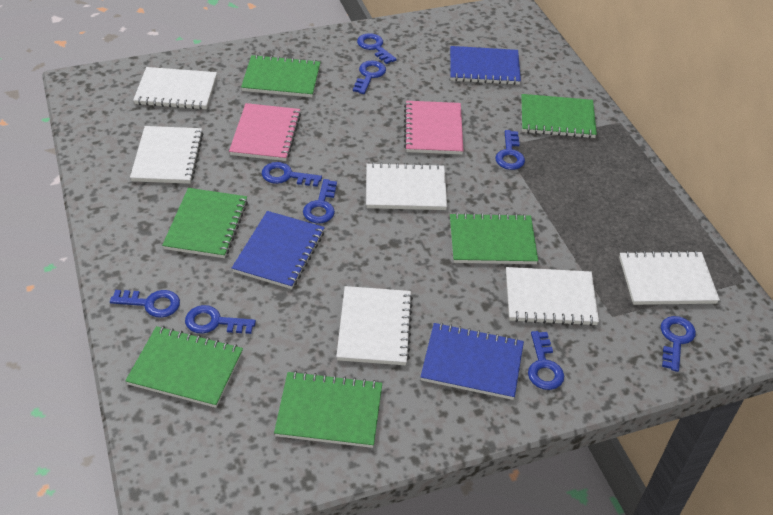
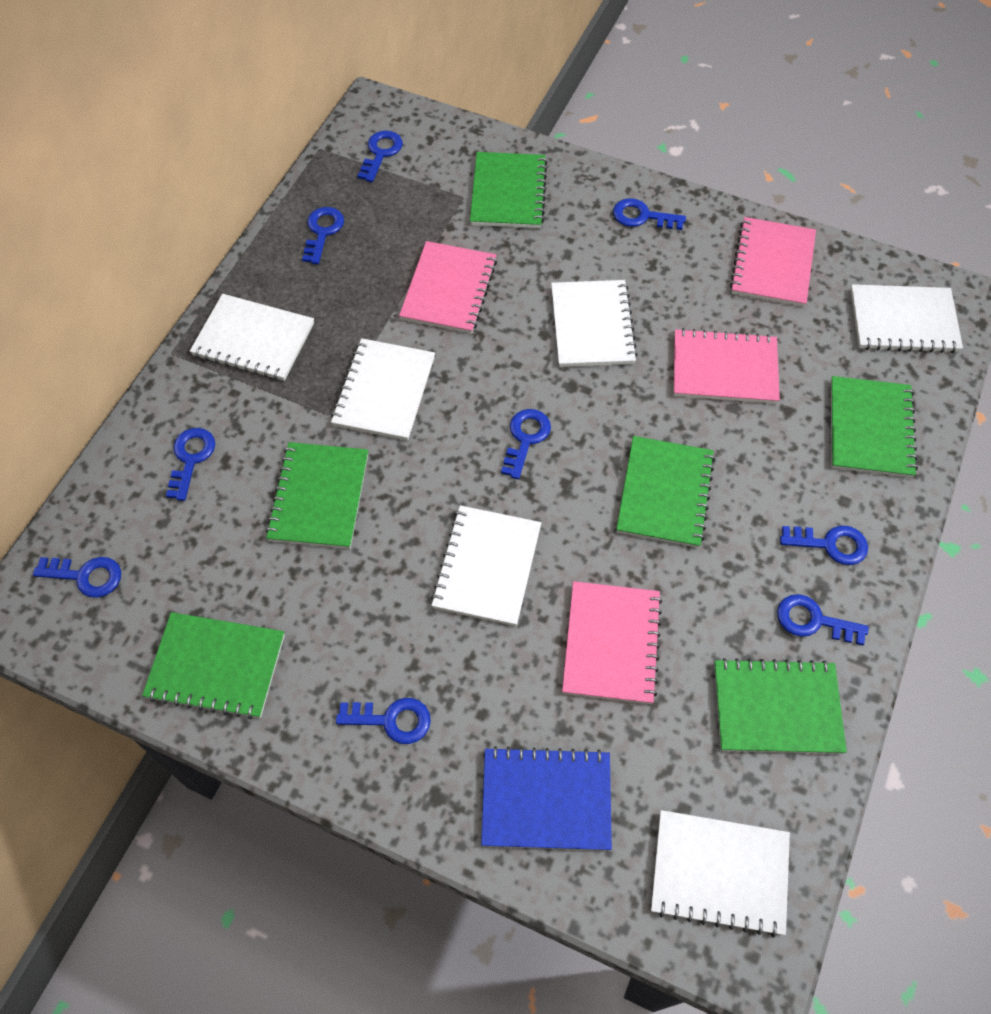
blue notebook: 3 -> 1
pink notebook: 2 -> 4

